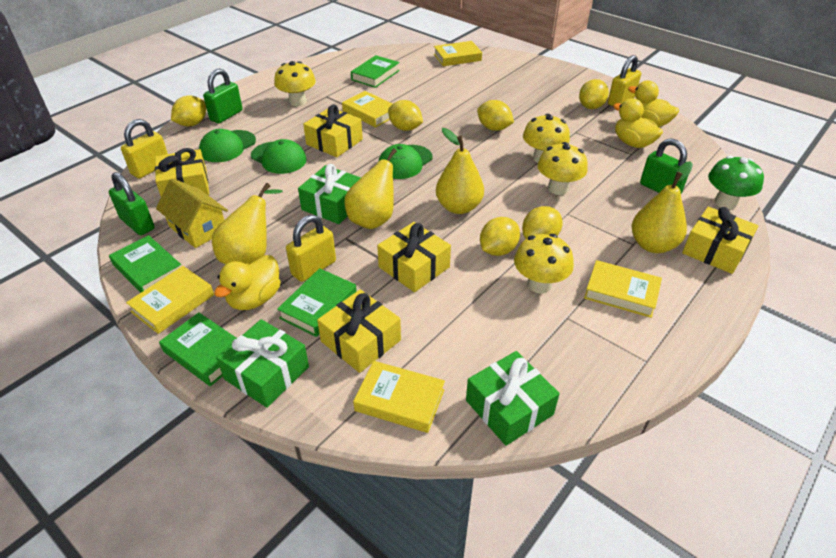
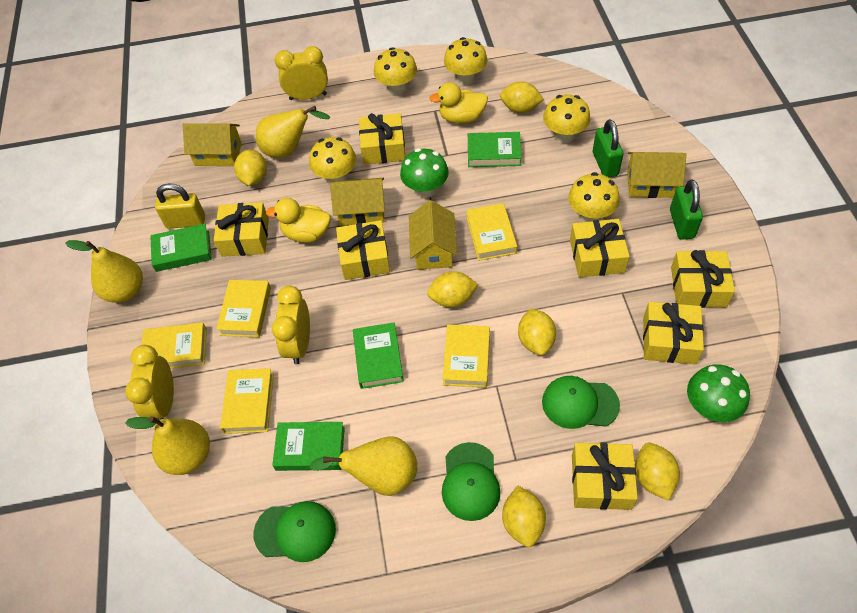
green gift: 3 -> 0
green mushroom: 1 -> 2
green padlock: 3 -> 2
yellow clock: 0 -> 3
yellow duck: 3 -> 2
yellow gift: 5 -> 7
yellow house: 1 -> 4
yellow mushroom: 4 -> 5
yellow padlock: 3 -> 1

